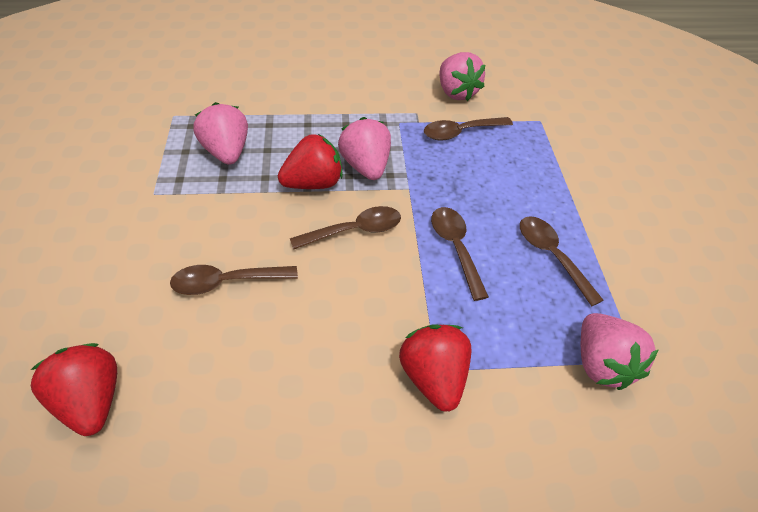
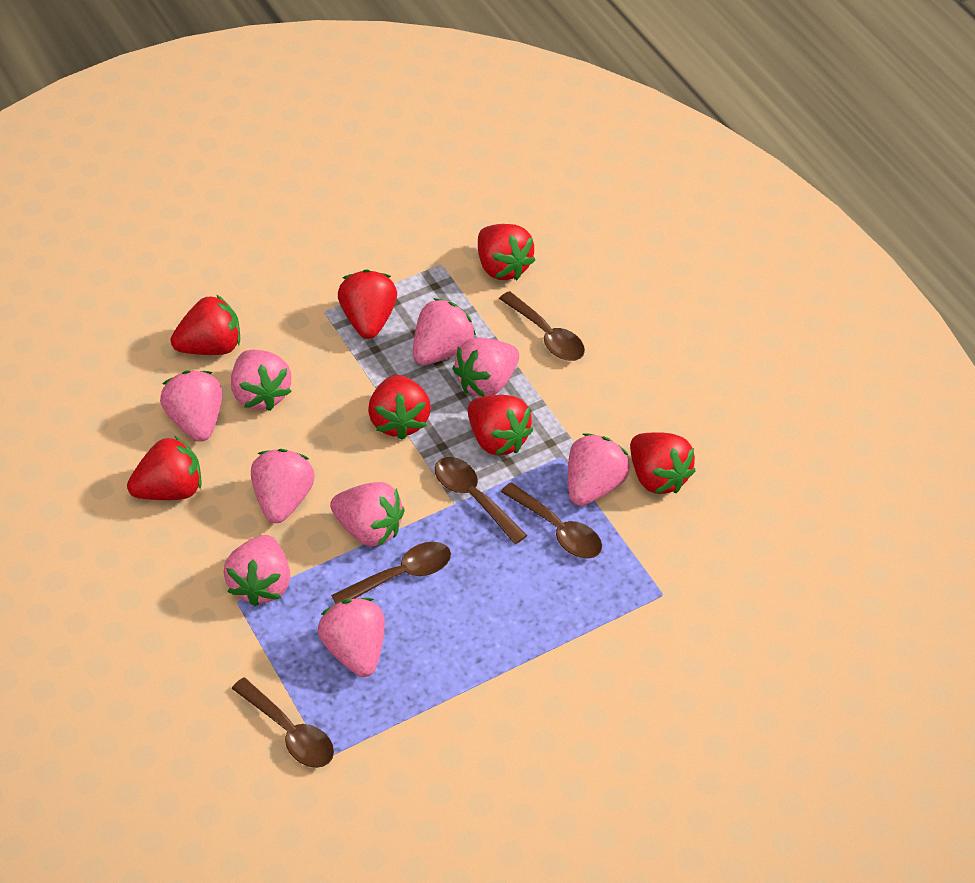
pink strawberry: 4 -> 9
red strawberry: 3 -> 7

